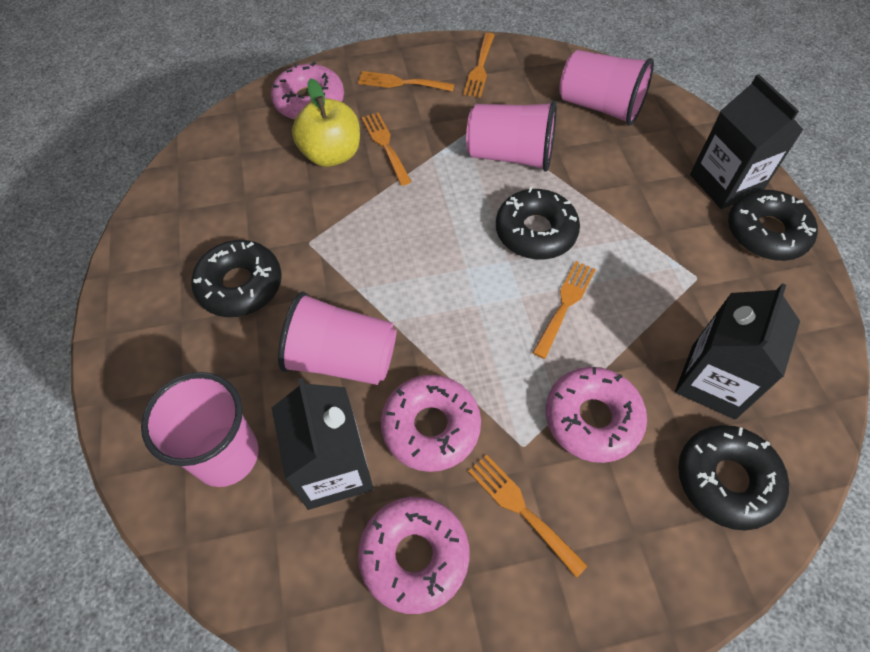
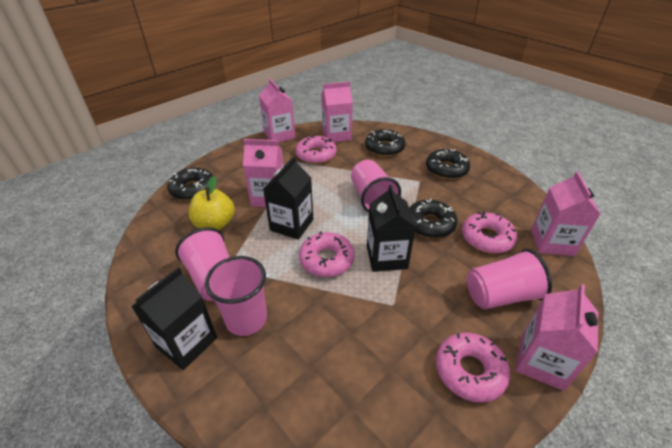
orange fork: 5 -> 0
pink carton: 0 -> 5

